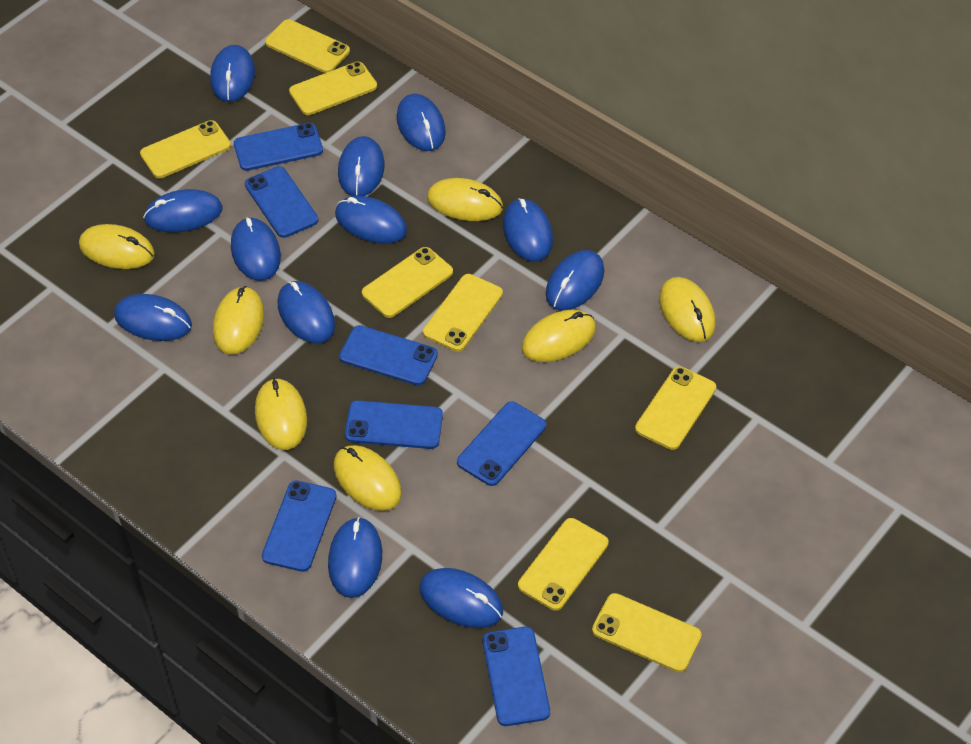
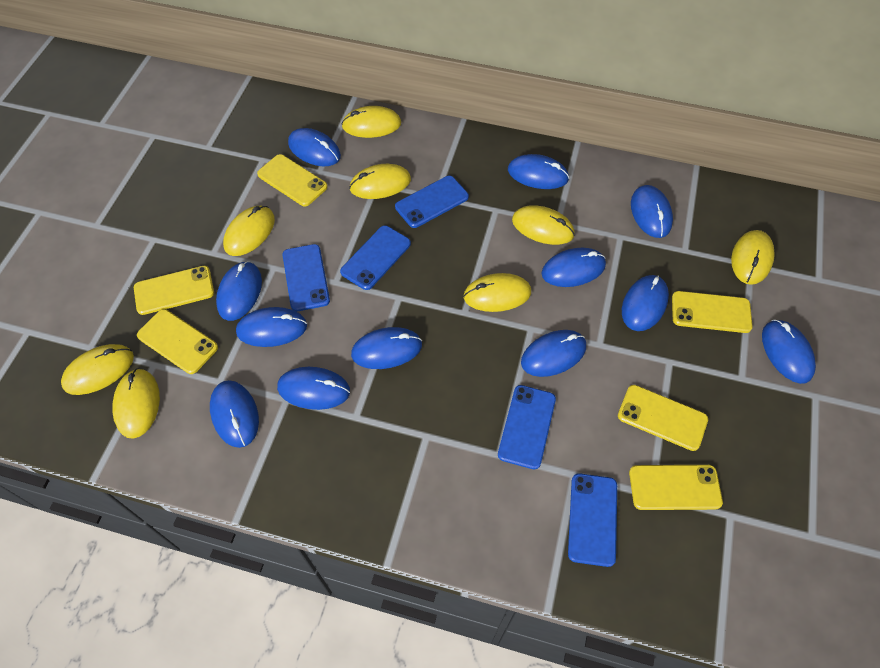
blue phone: 7 -> 5
yellow mouse: 7 -> 8
yellow phone: 8 -> 6

